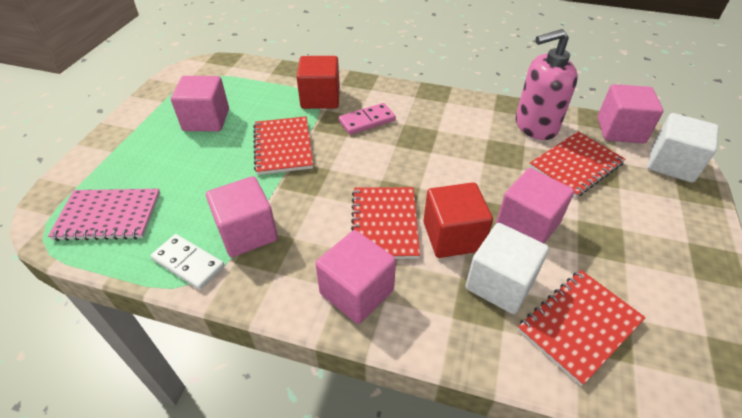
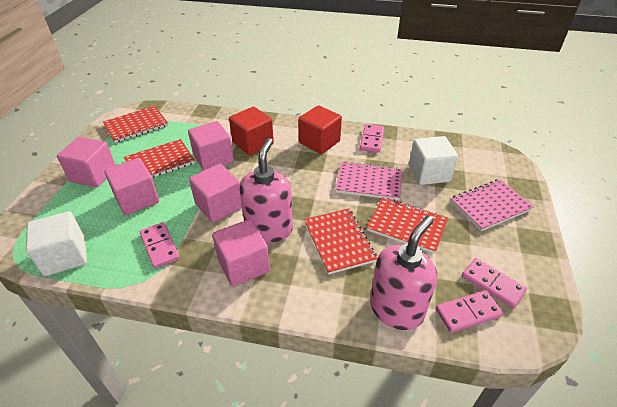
pink domino: 1 -> 4
pink notebook: 1 -> 2
pink soap dispenser: 1 -> 2
white domino: 1 -> 0

